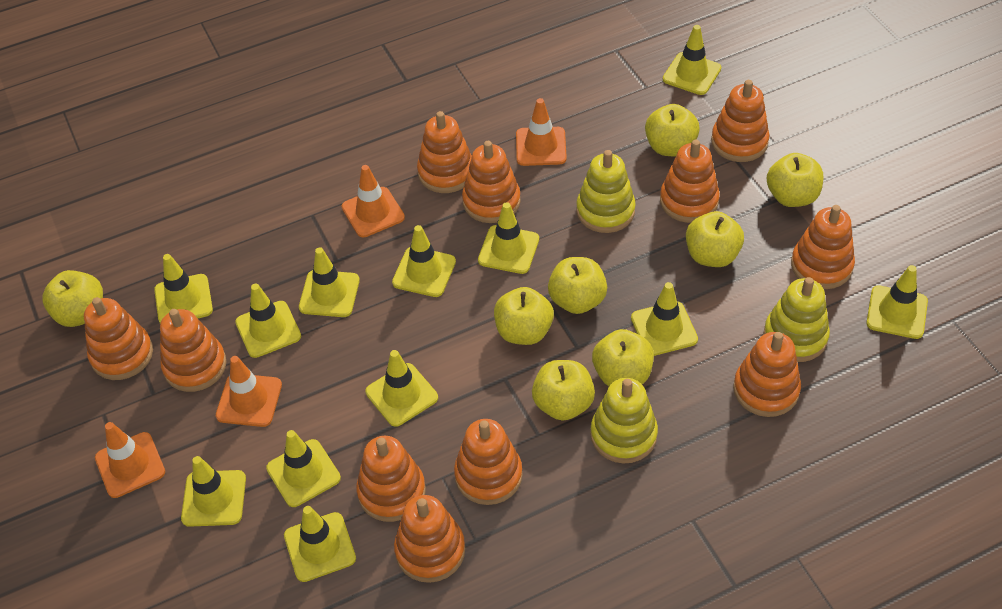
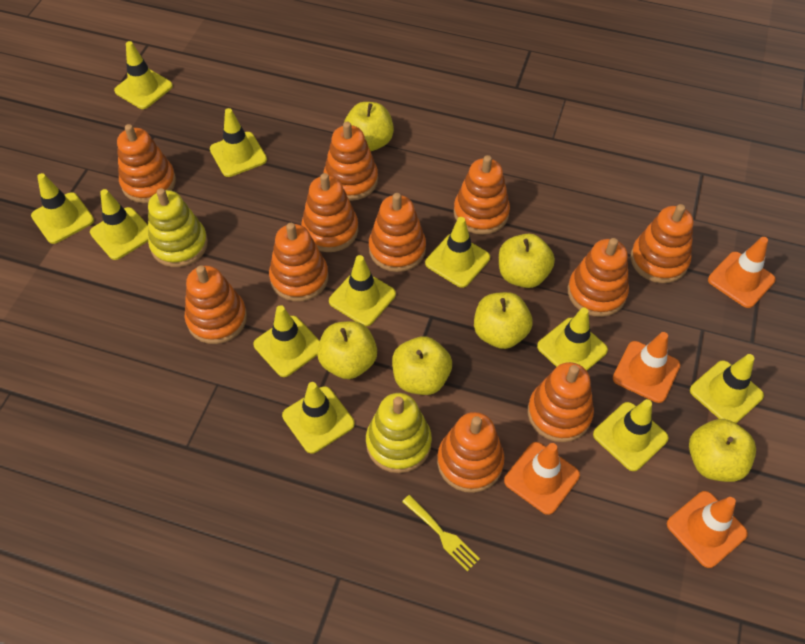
yellow apple: 8 -> 6
yellow fork: 0 -> 1
yellow stacking toy: 3 -> 2
yellow traffic cone: 12 -> 11

